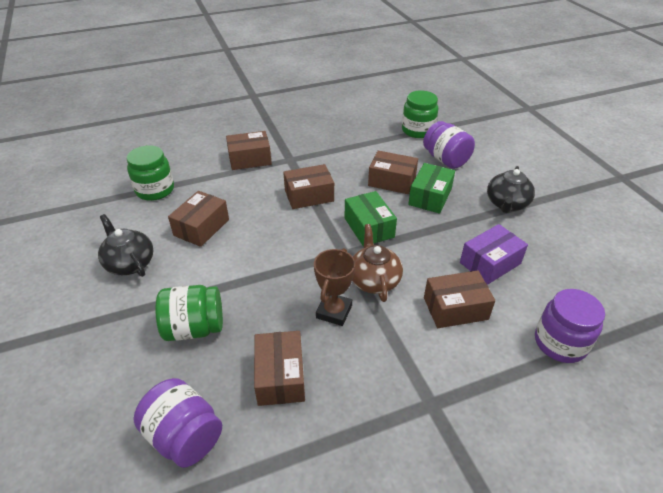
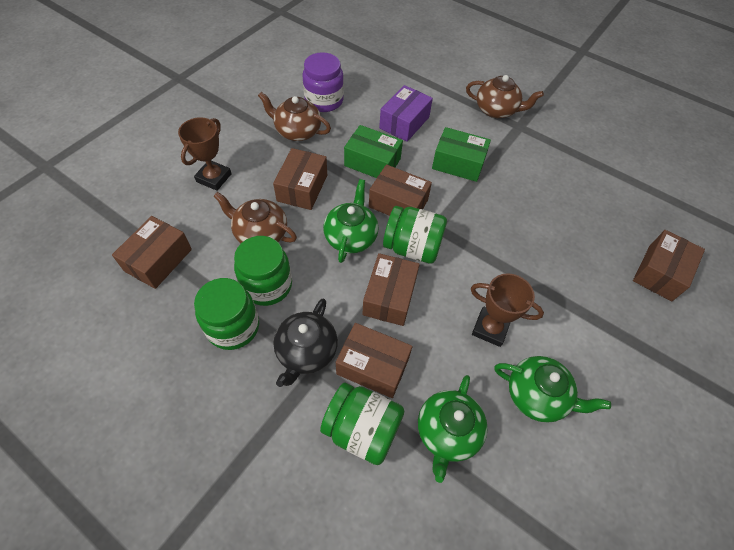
black teapot: 2 -> 1
brown teapot: 1 -> 3
brown trophy: 1 -> 2
green jar: 3 -> 4
green teapot: 0 -> 3
purple jar: 3 -> 1

